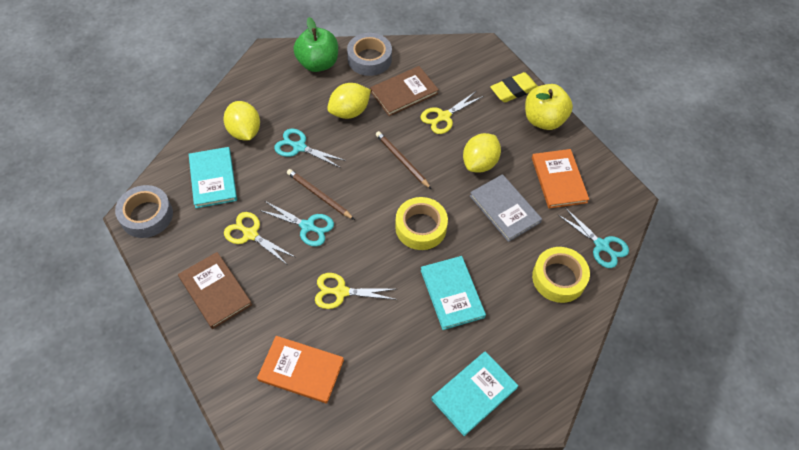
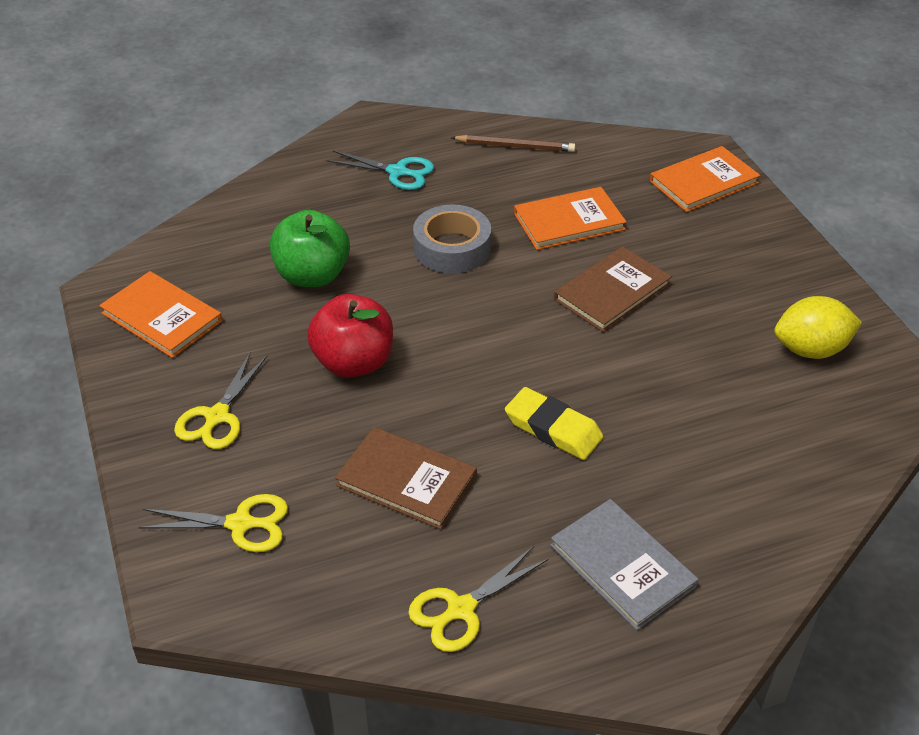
brown pencil: 2 -> 1
grey tape: 2 -> 1
orange book: 2 -> 3
red apple: 0 -> 1
turquoise book: 3 -> 0
turquoise scissors: 3 -> 1
yellow apple: 1 -> 0
yellow lemon: 3 -> 1
yellow tape: 2 -> 0

